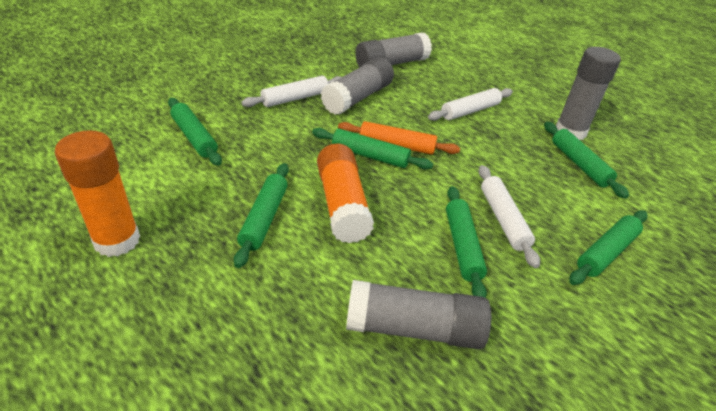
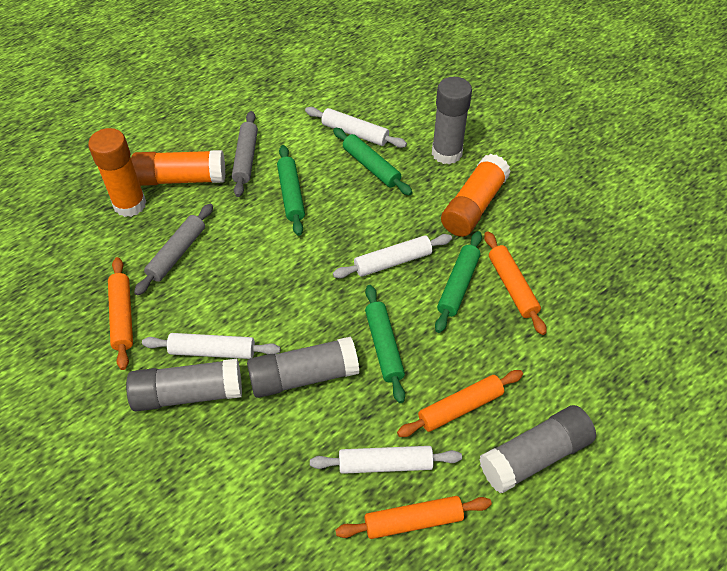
green rolling pin: 6 -> 4
grey rolling pin: 0 -> 2
orange glue stick: 2 -> 3
orange rolling pin: 1 -> 4
white rolling pin: 3 -> 4

